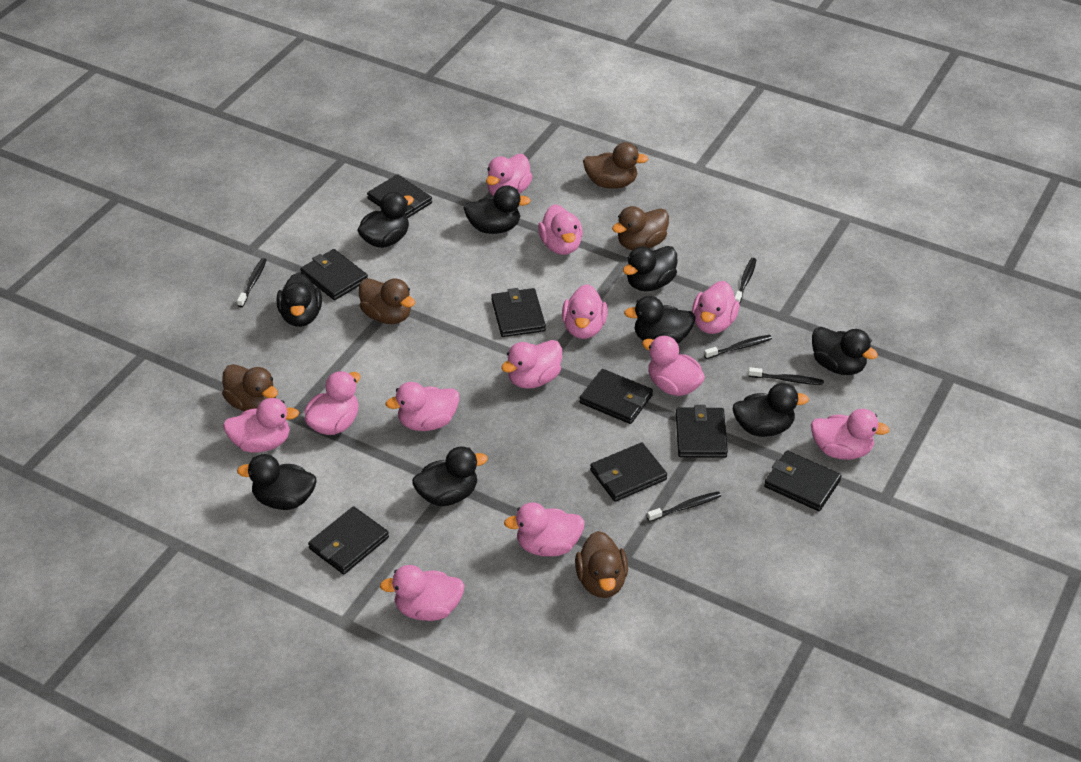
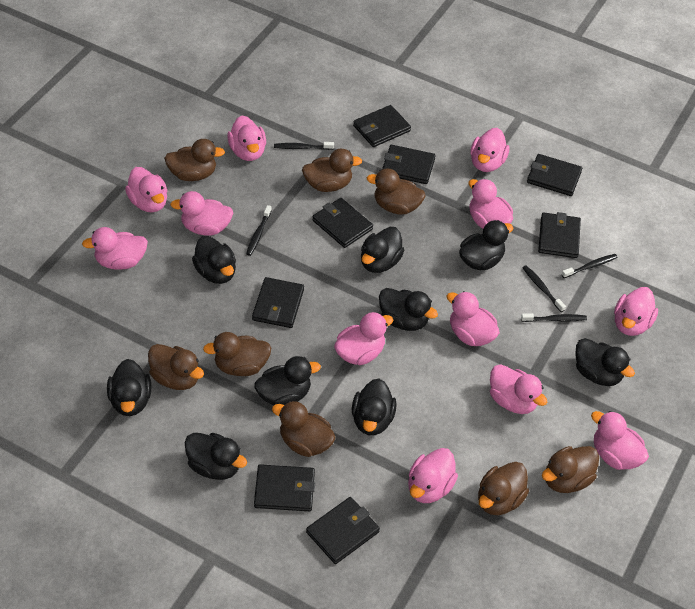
brown duck: 5 -> 8

